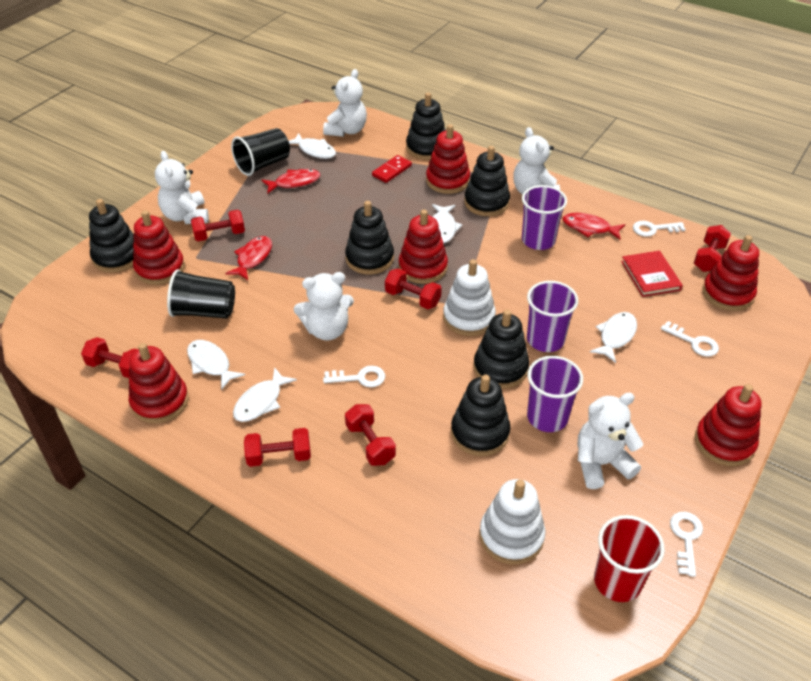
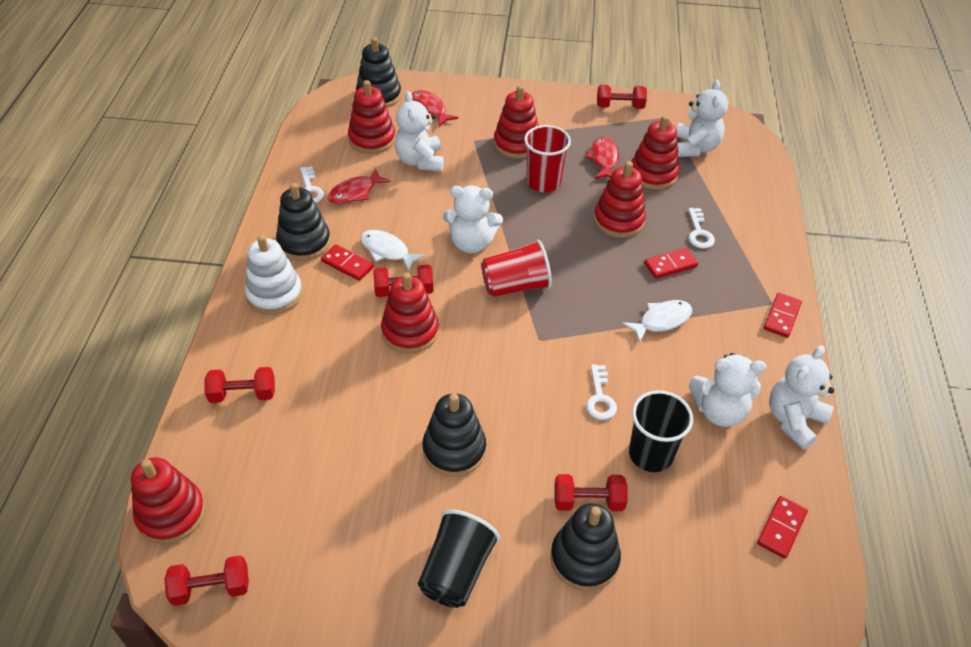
black stacking toy: 6 -> 4
purple cup: 3 -> 0
red book: 1 -> 0
red cup: 1 -> 2
red domino: 1 -> 4
red dumbbell: 6 -> 5
white fish: 5 -> 2
white key: 4 -> 3
white stacking toy: 2 -> 1

